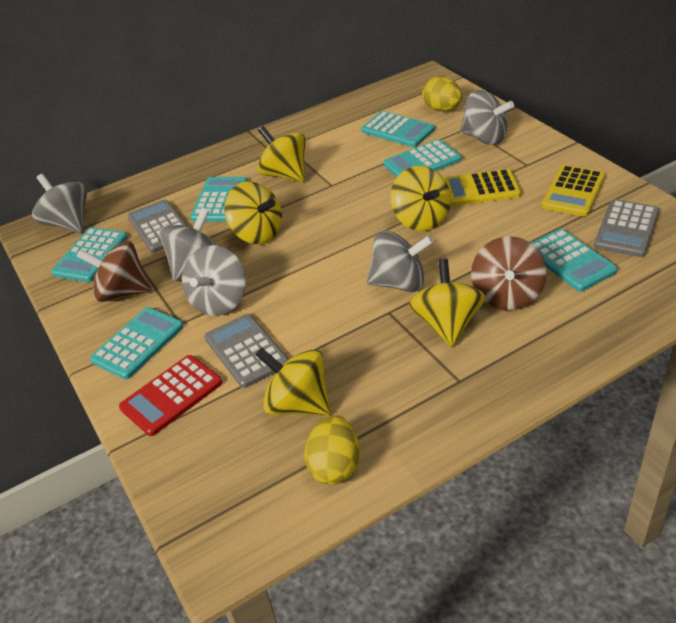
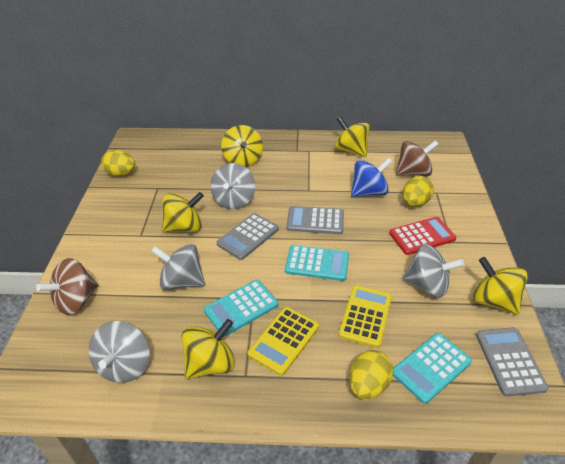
blue spinning top: 0 -> 1
grey spinning top: 5 -> 4
turquoise calculator: 6 -> 3
yellow egg: 2 -> 3

